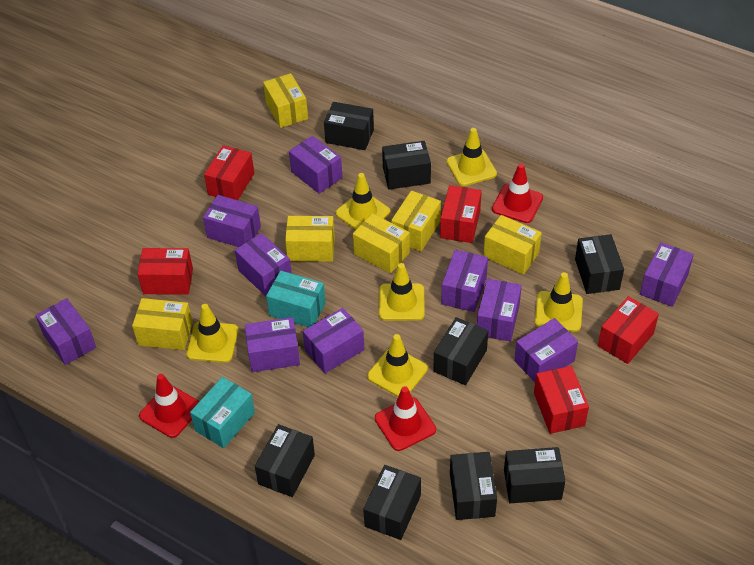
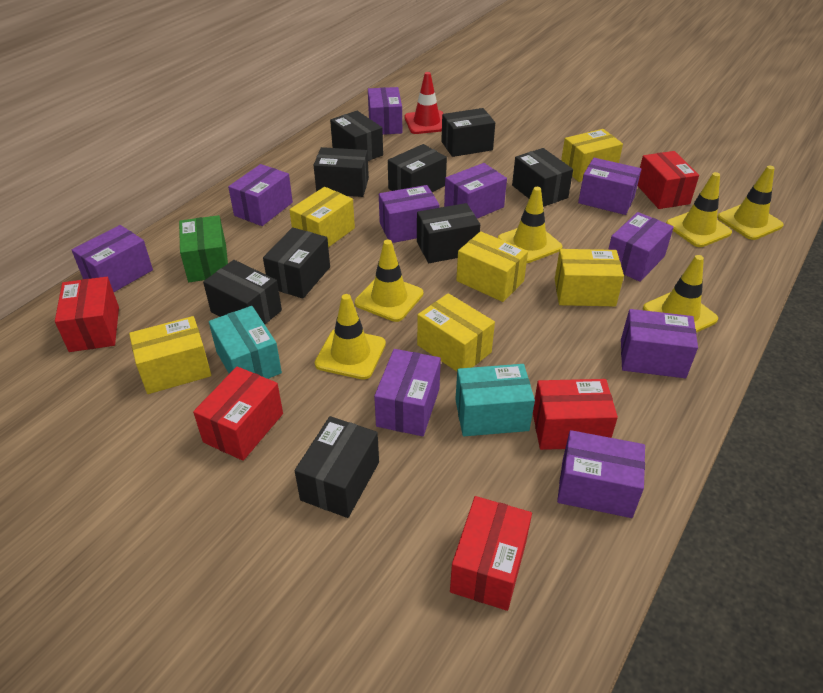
black box: 8 -> 9
green box: 0 -> 1
red traffic cone: 3 -> 1

